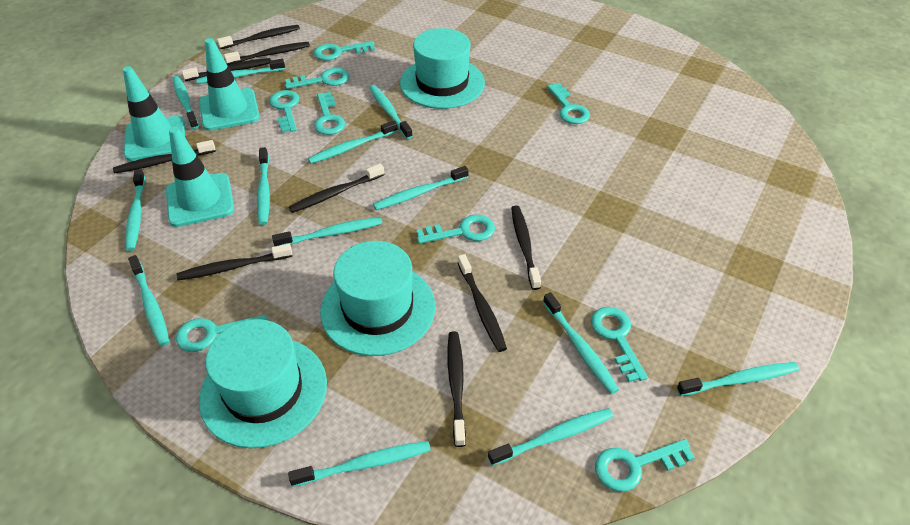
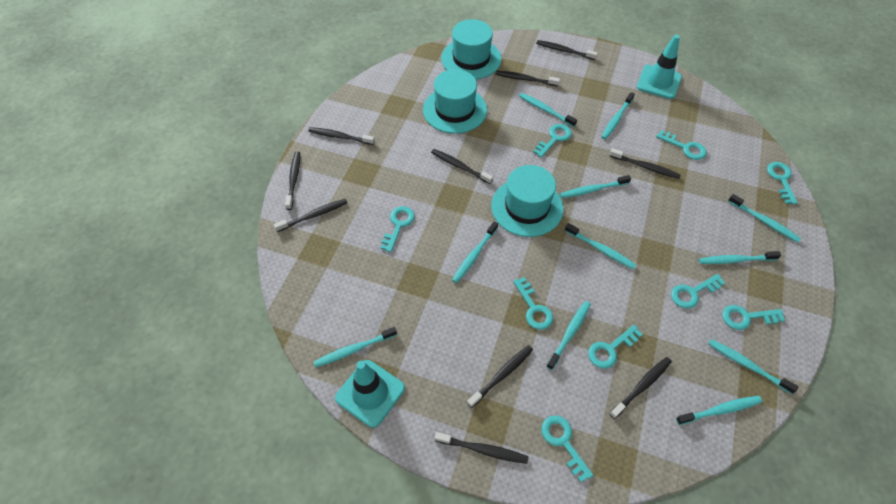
black toothbrush: 9 -> 10
turquoise toothbrush: 13 -> 11
turquoise traffic cone: 3 -> 2

